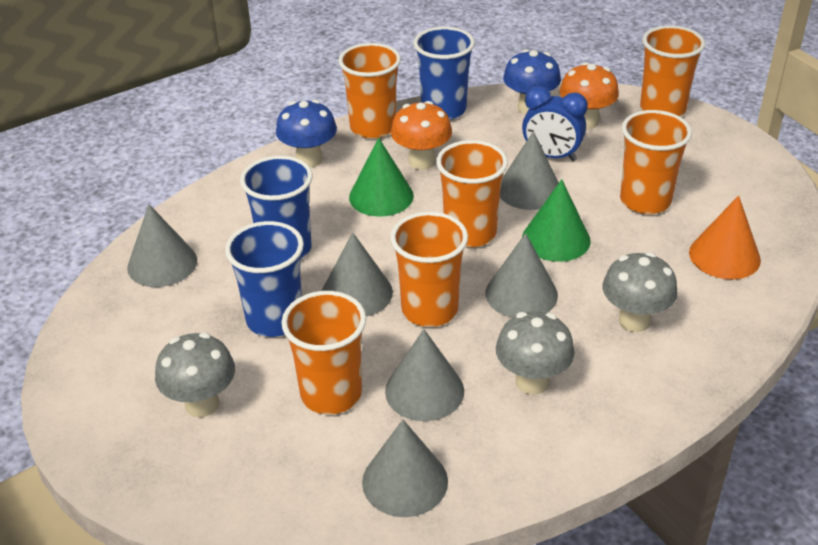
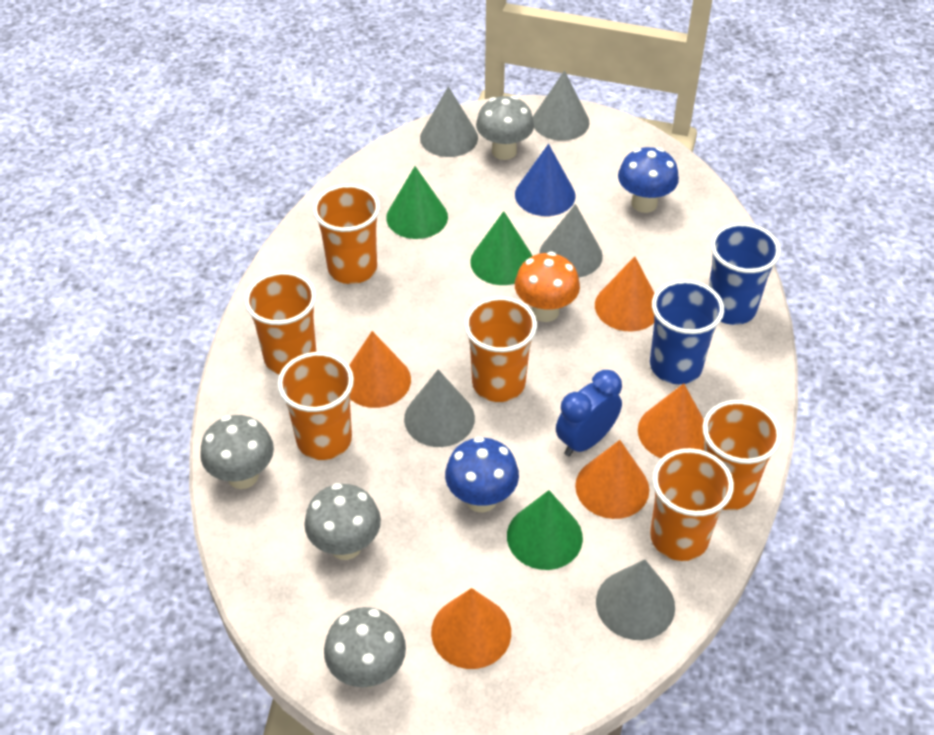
blue cone: 0 -> 1
blue cup: 3 -> 2
green cone: 2 -> 3
grey cone: 6 -> 5
grey mushroom: 3 -> 4
orange cone: 1 -> 5
orange mushroom: 2 -> 1

